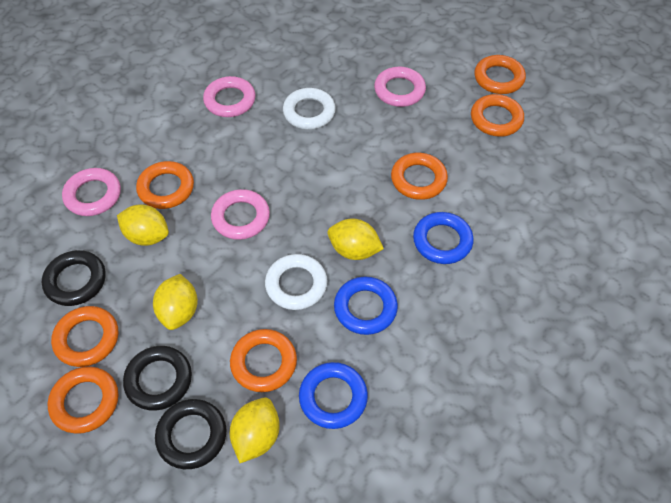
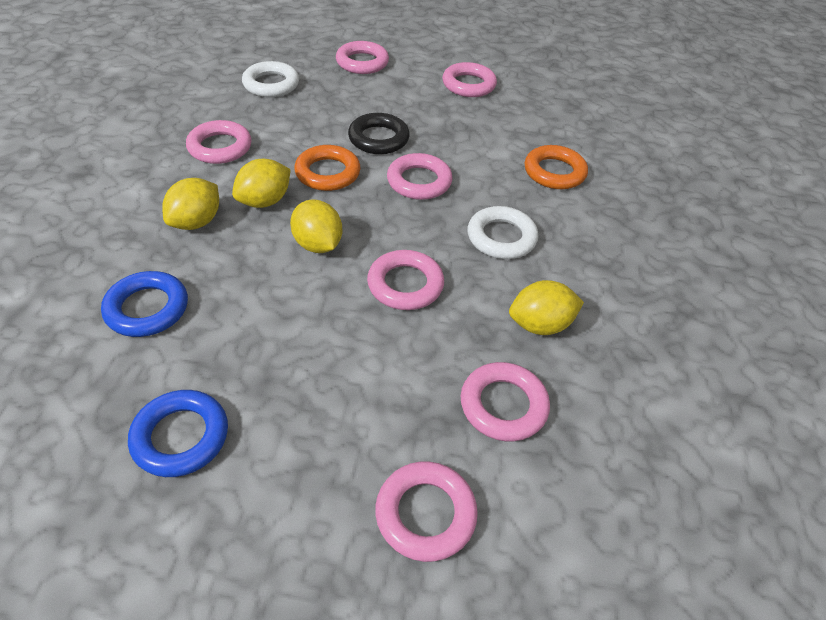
black ring: 3 -> 1
blue ring: 3 -> 2
orange ring: 7 -> 2
pink ring: 4 -> 7

